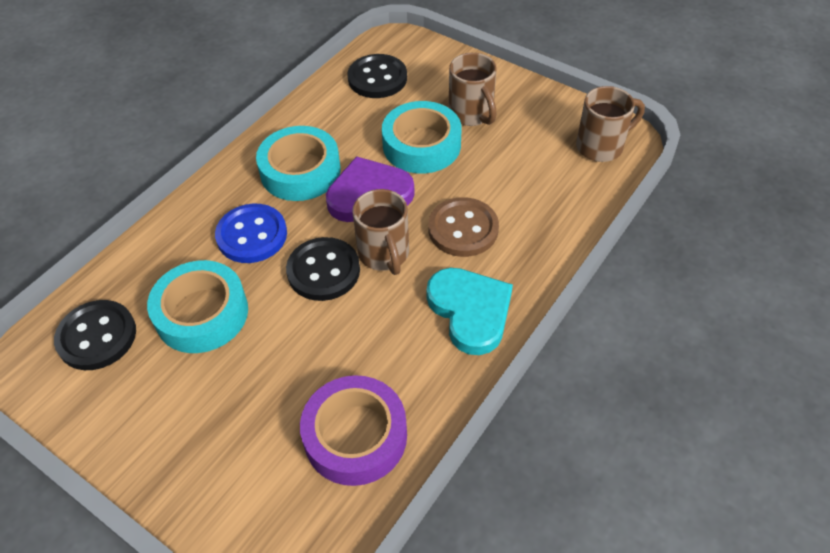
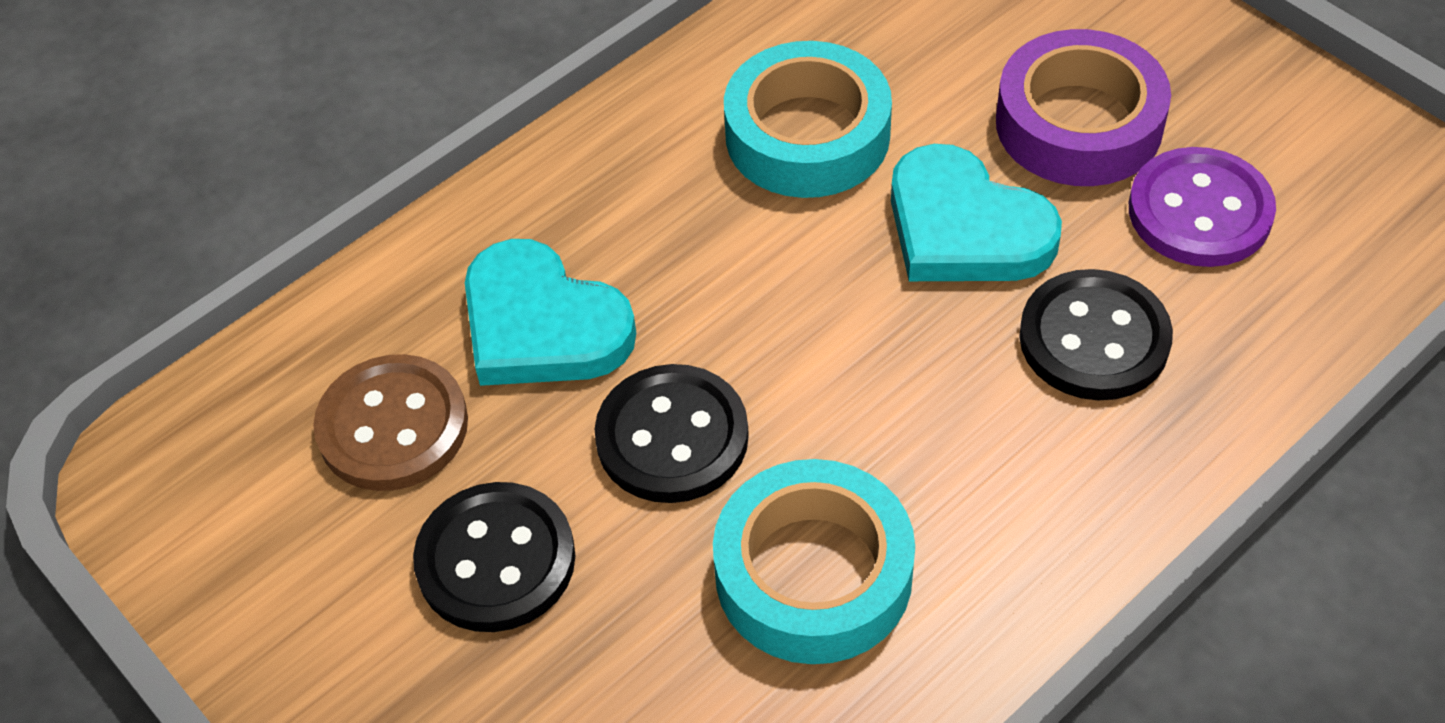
blue button: 1 -> 0
brown mug: 3 -> 0
purple button: 0 -> 1
purple heart: 1 -> 0
turquoise heart: 1 -> 2
turquoise tape: 3 -> 2

